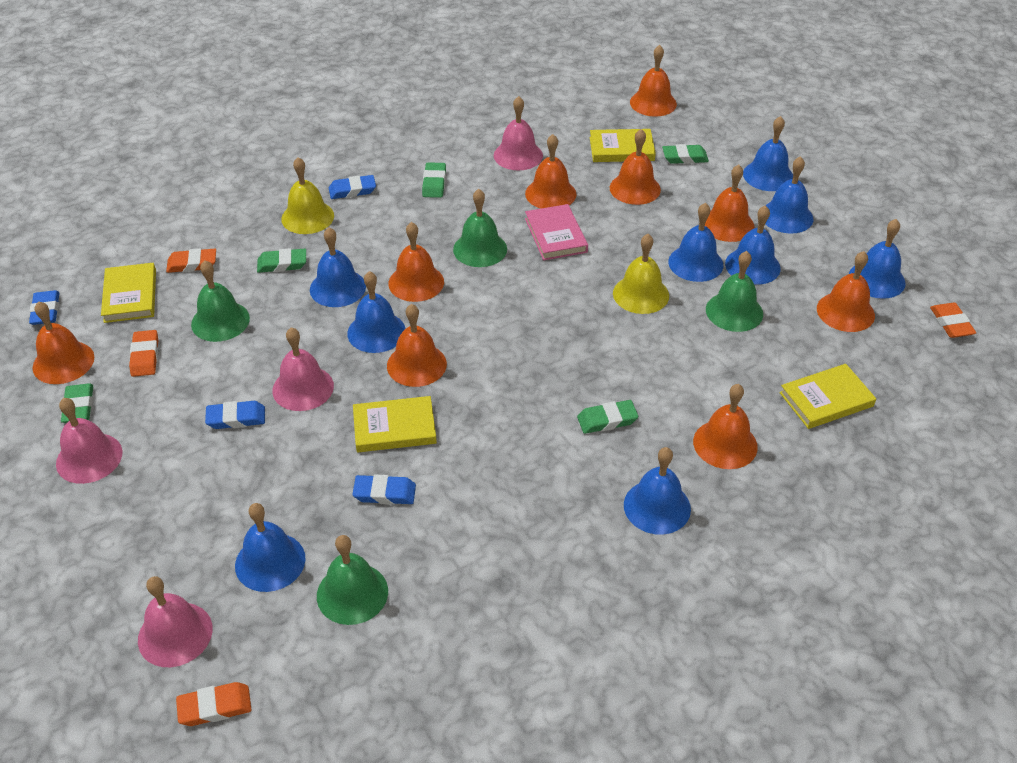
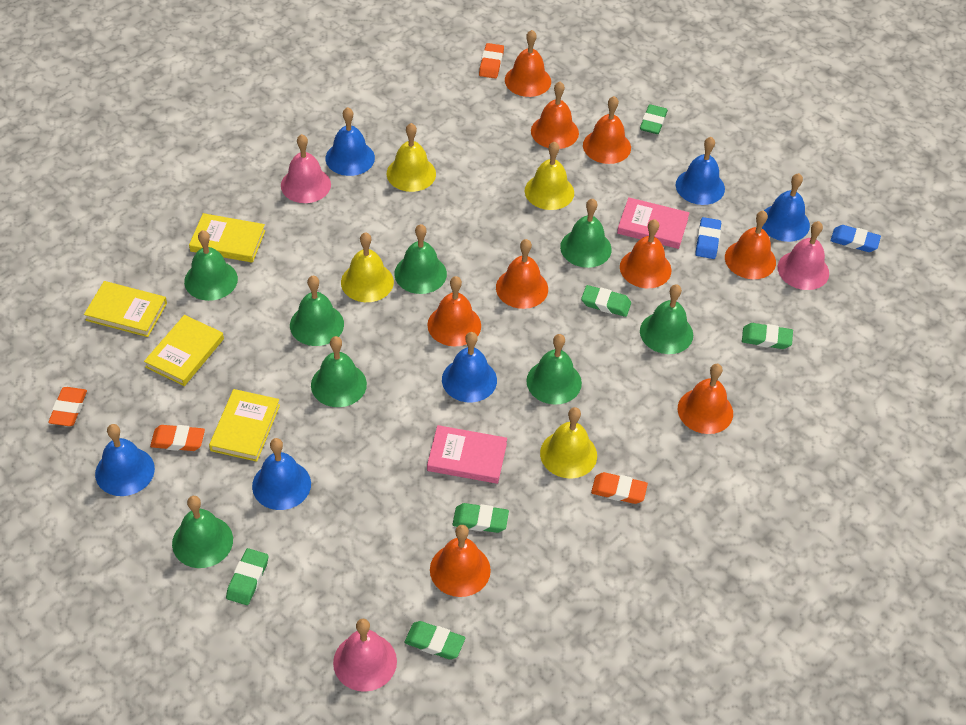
blue bell: 9 -> 6
blue eraser: 4 -> 2
green bell: 4 -> 8
green eraser: 5 -> 6
pink bell: 4 -> 3
pink book: 1 -> 2
yellow bell: 2 -> 4

